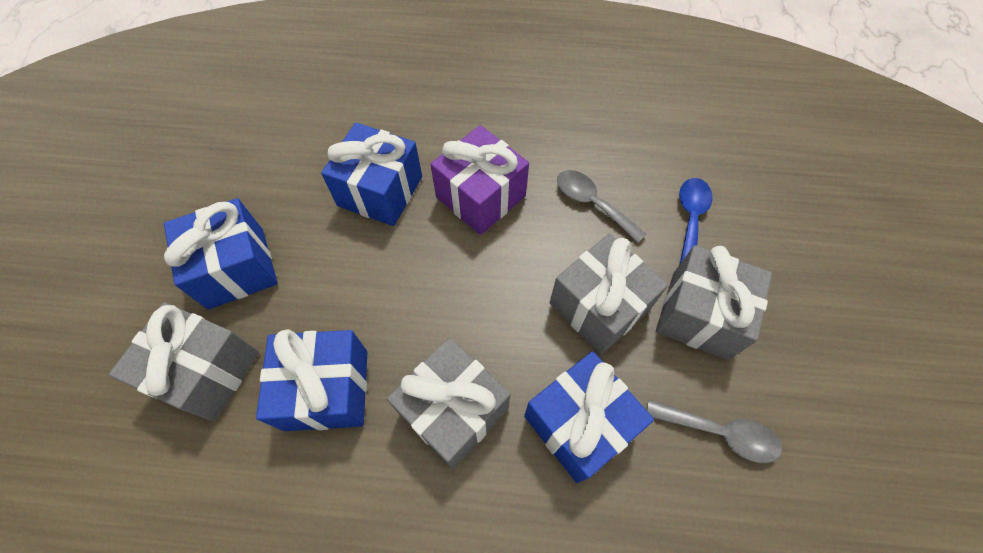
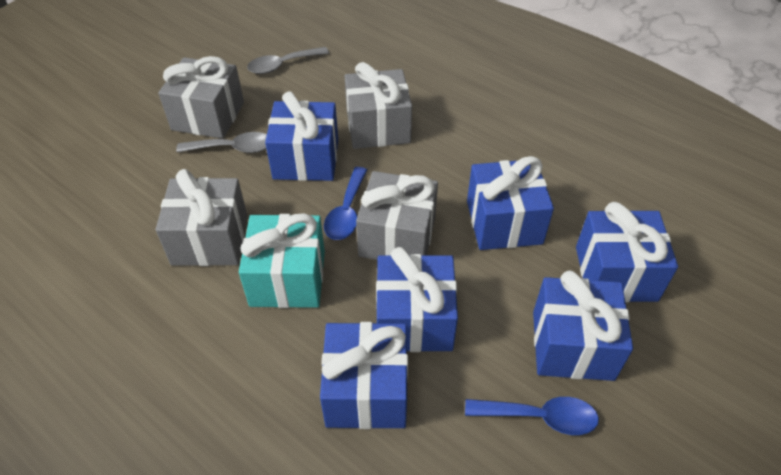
blue gift: 4 -> 6
blue spoon: 1 -> 2
purple gift: 1 -> 0
turquoise gift: 0 -> 1

